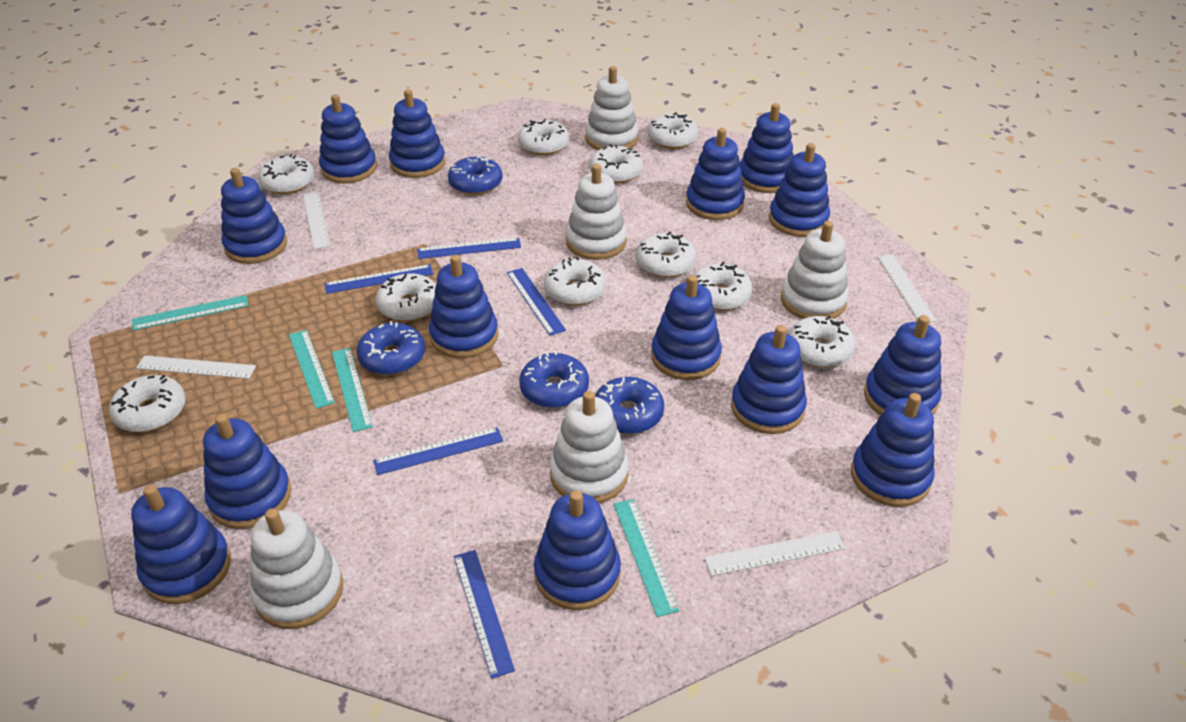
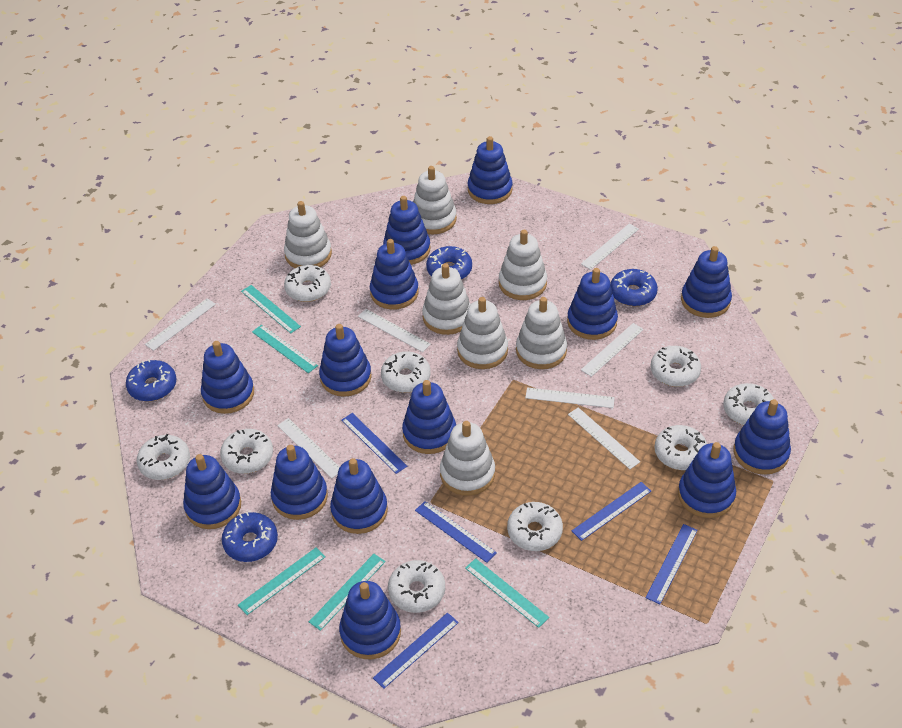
turquoise ruler: 4 -> 5
white donut: 10 -> 9
white ruler: 4 -> 7
white stacking toy: 5 -> 7

